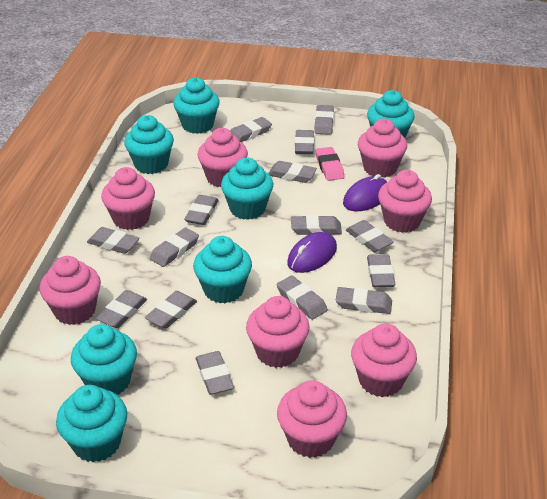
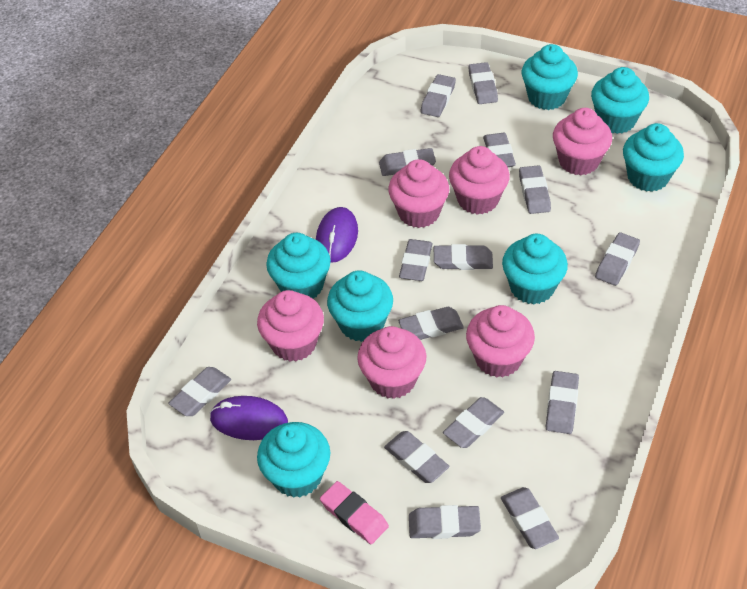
pink cupcake: 8 -> 6

